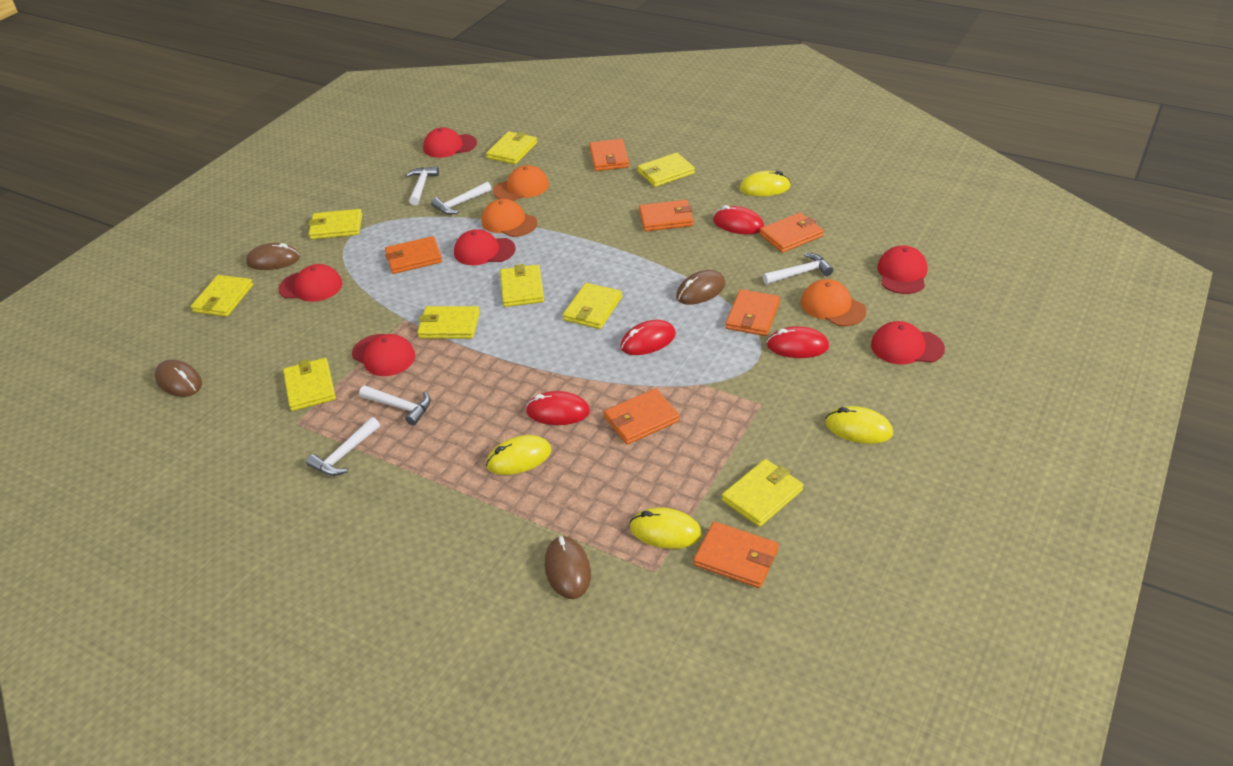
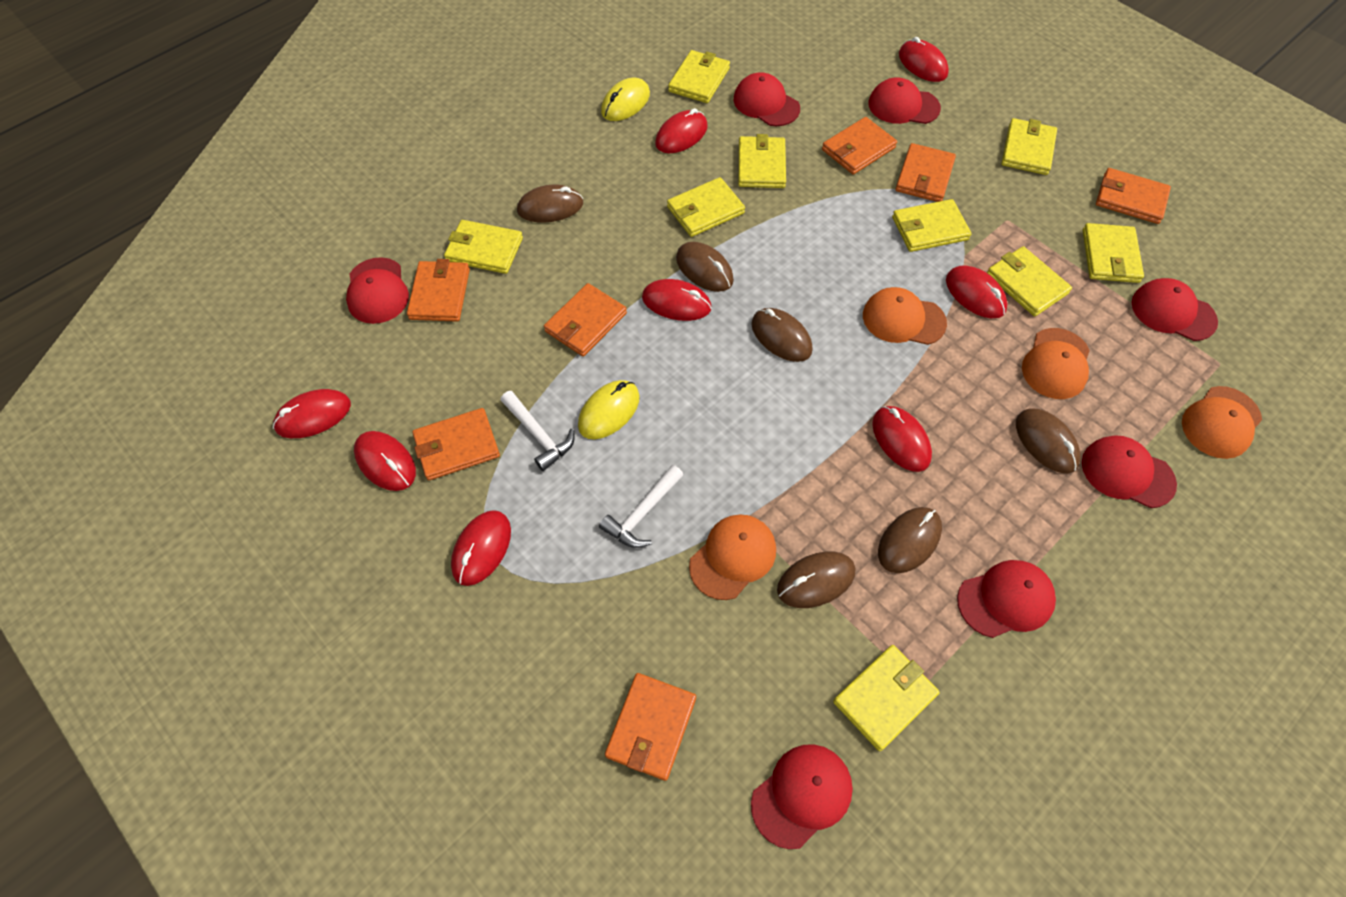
brown mouse: 4 -> 6
orange cap: 3 -> 4
red cap: 6 -> 7
red mouse: 4 -> 8
white hammer: 5 -> 2
yellow mouse: 4 -> 2

